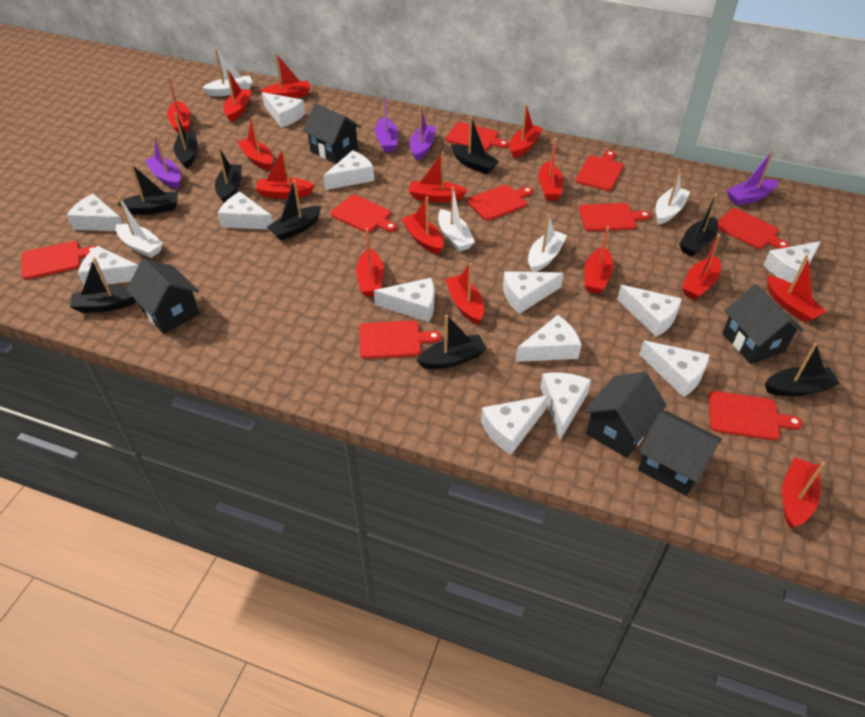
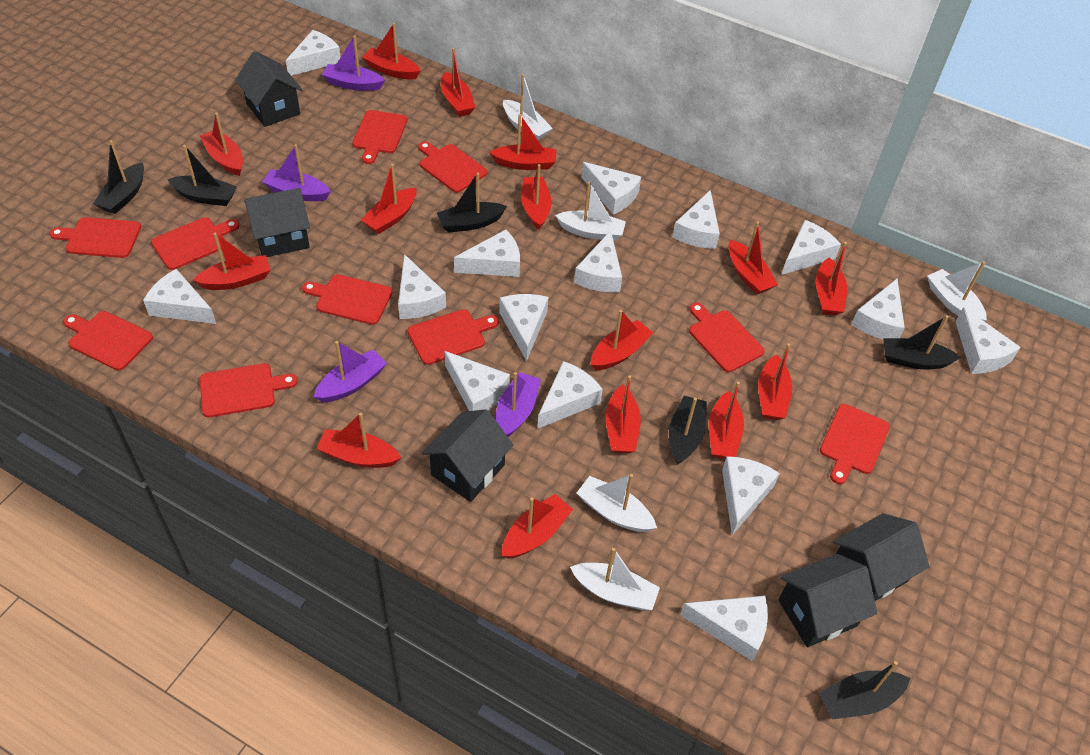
black boat: 9 -> 6
red cutting board: 9 -> 10
white cheese: 13 -> 15

